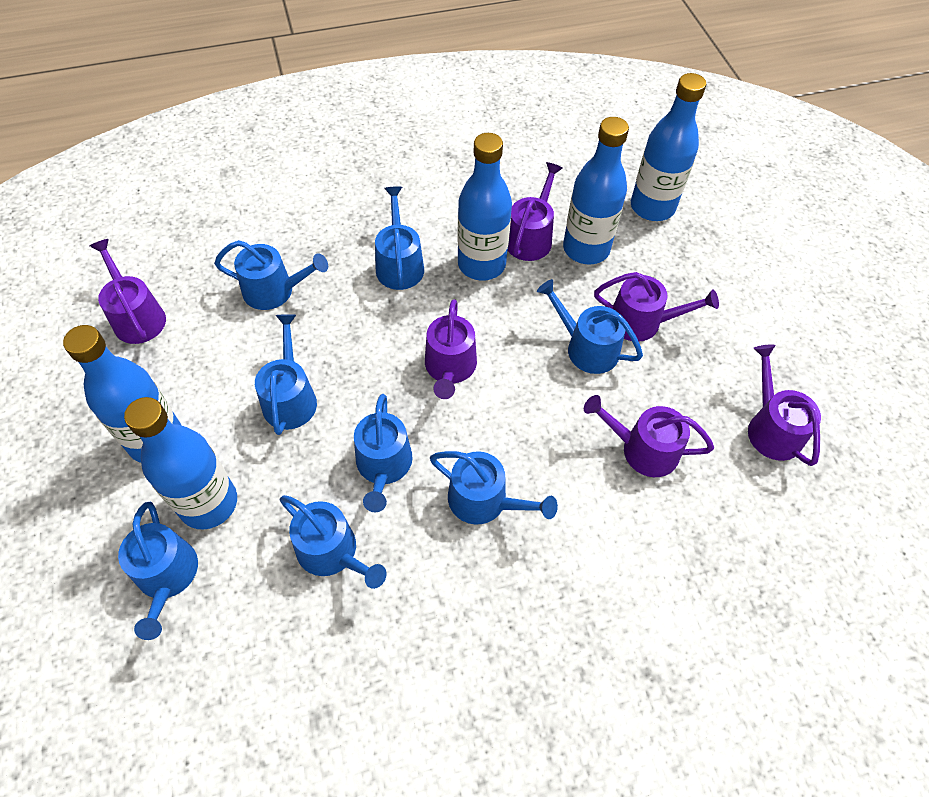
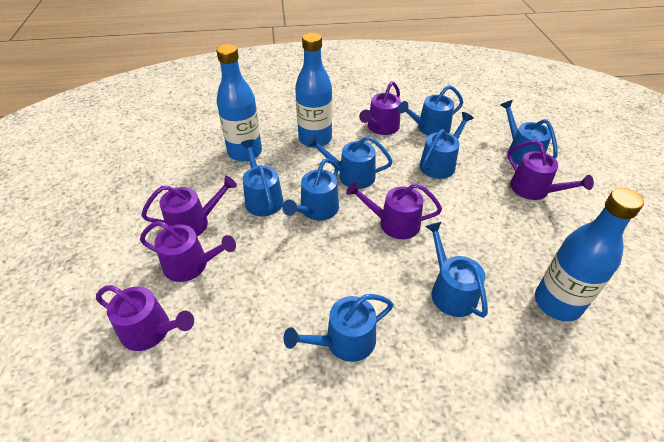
blue bottle: 5 -> 3

